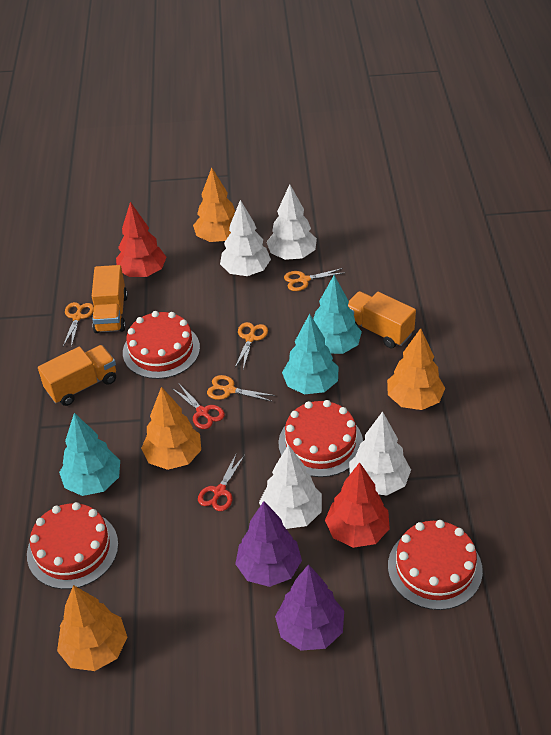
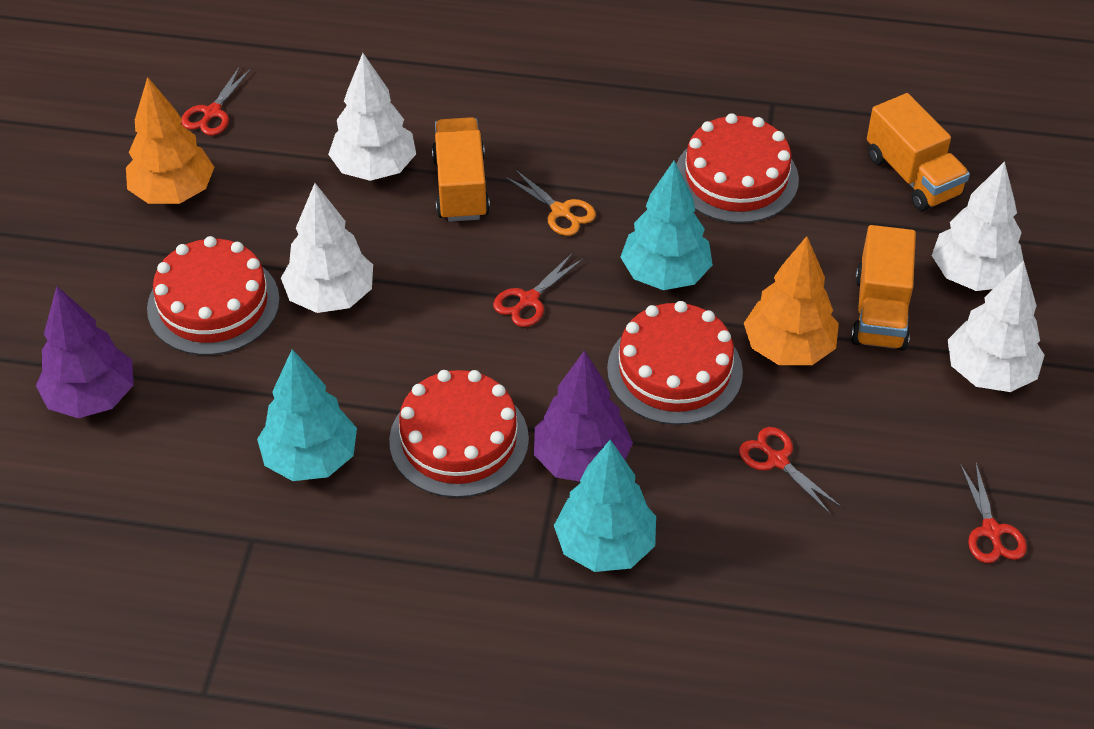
orange scissors: 4 -> 1
orange tree: 4 -> 2
red scissors: 2 -> 4
red tree: 2 -> 0

